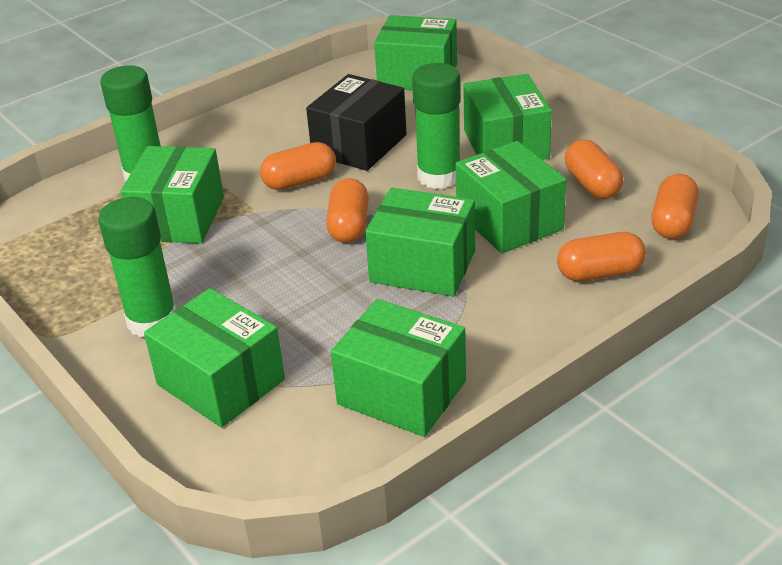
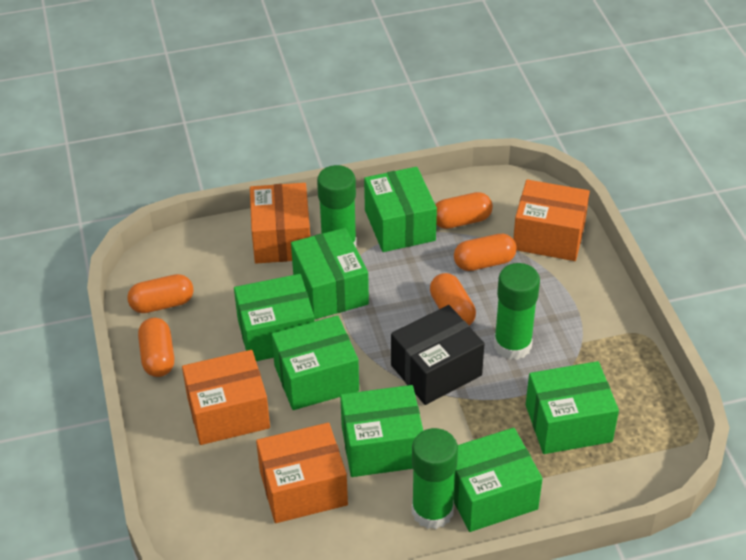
orange box: 0 -> 4

